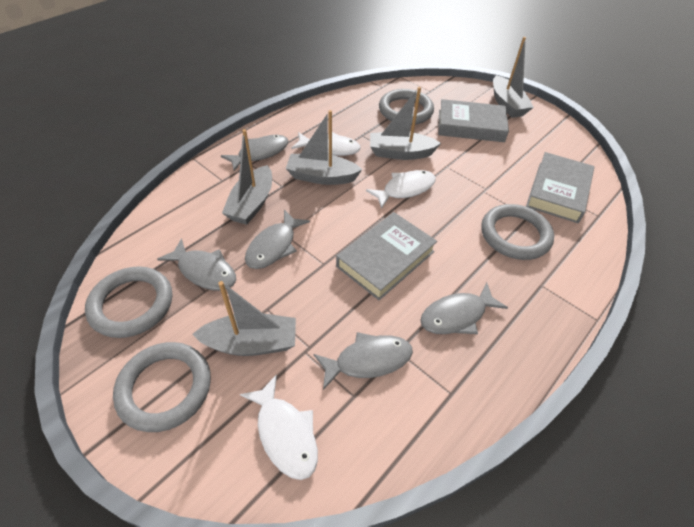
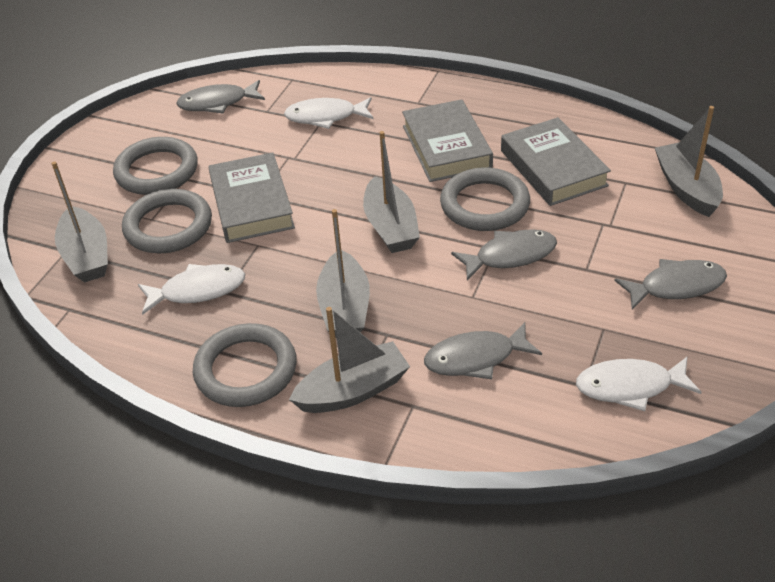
grey fish: 5 -> 4

